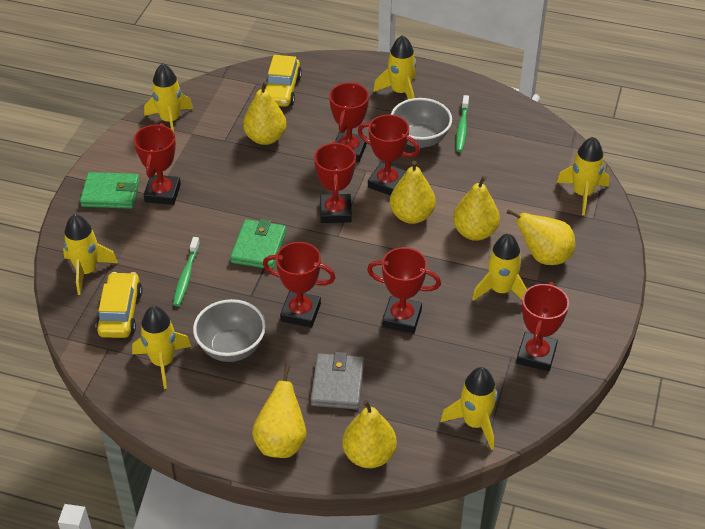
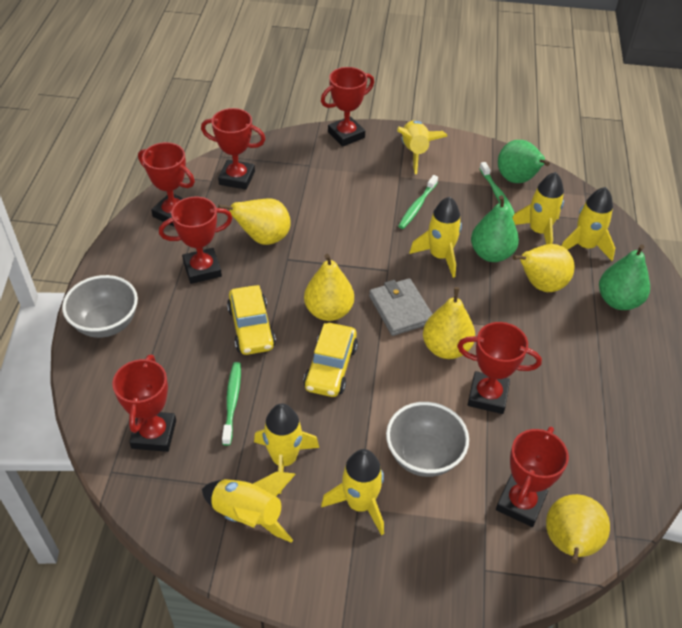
green pear: 0 -> 3
green toothbrush: 2 -> 3
green wallet: 2 -> 0
yellow pear: 6 -> 5

